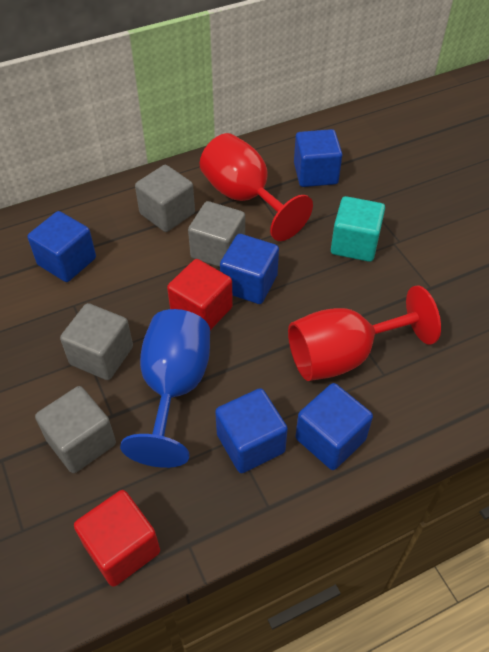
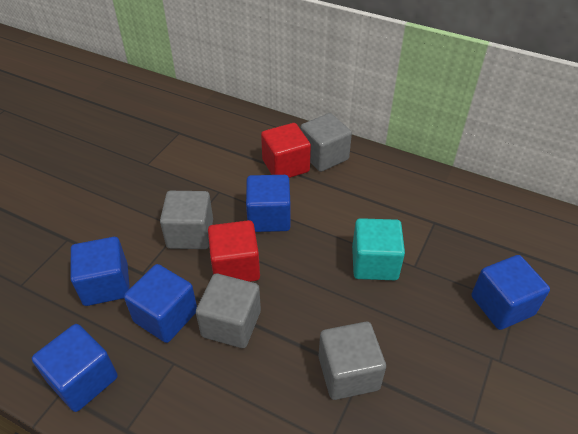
blue goblet: 1 -> 0
red goblet: 2 -> 0

